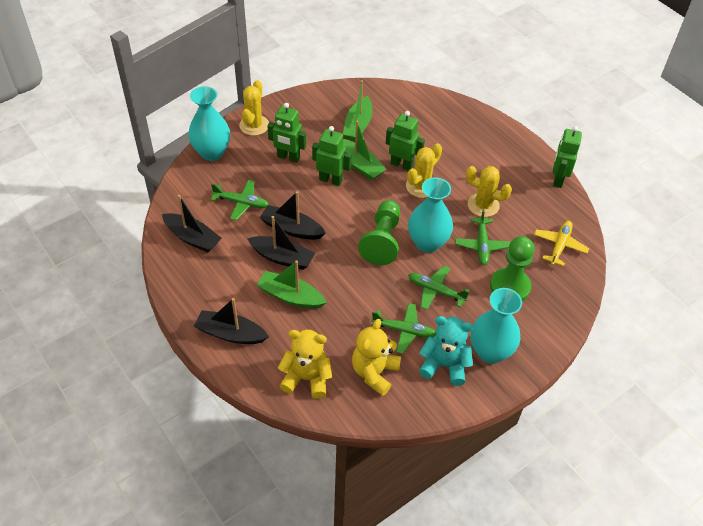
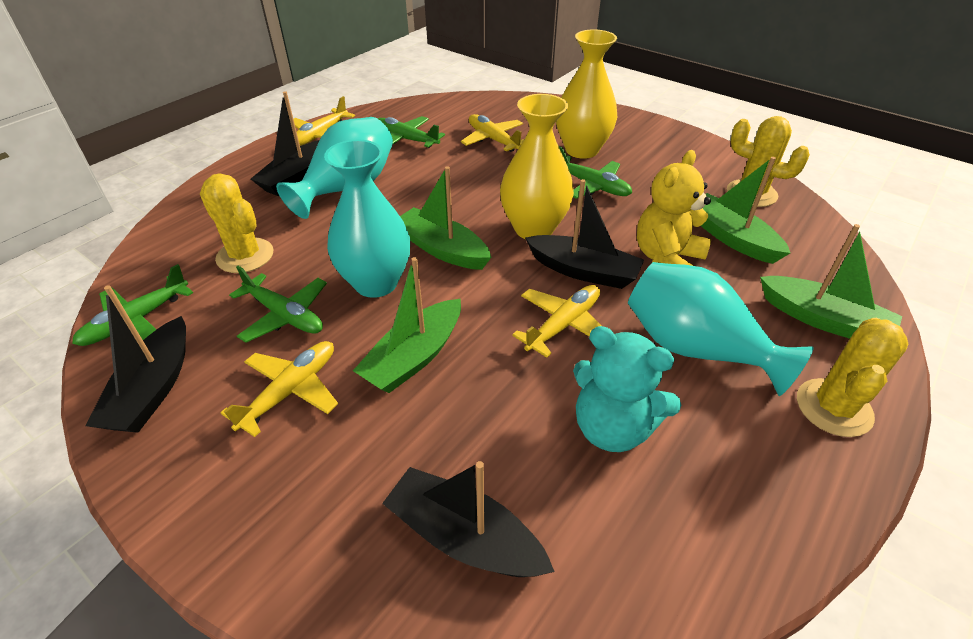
green boat: 3 -> 4
green pawn: 2 -> 0
green robot: 4 -> 0
yellow plane: 1 -> 4
yellow teddy bear: 2 -> 1
yellow vase: 0 -> 2

